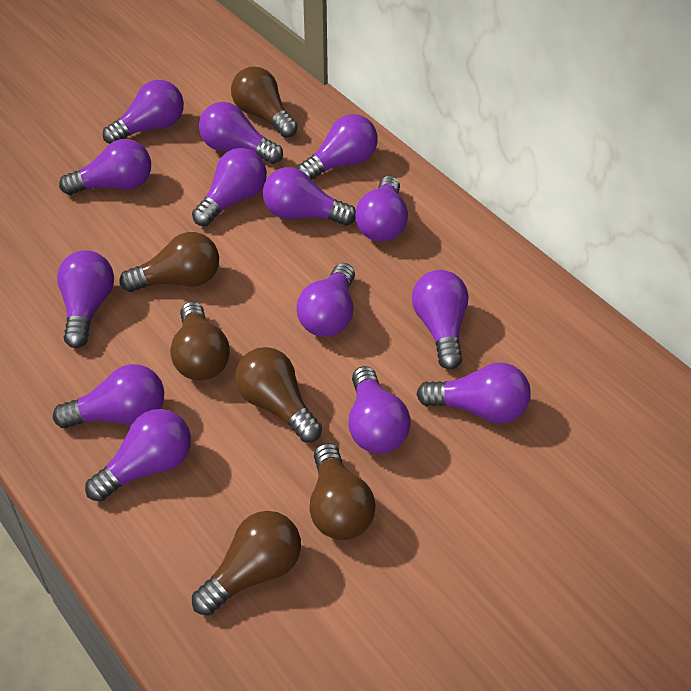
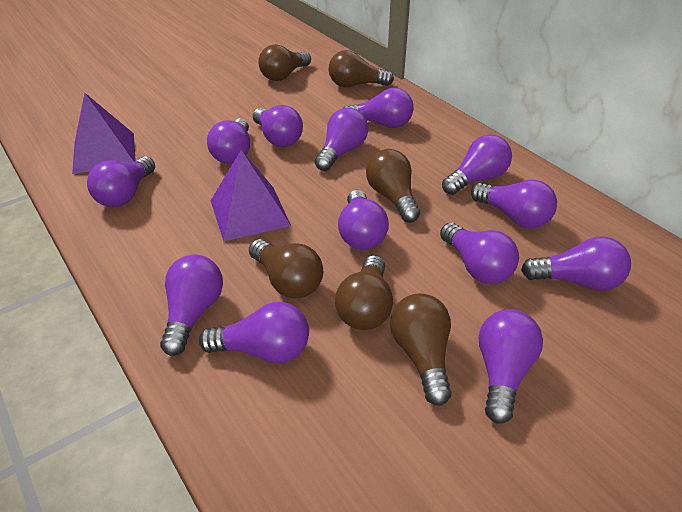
purple light bulb: 14 -> 13
purple pyramid: 0 -> 2

